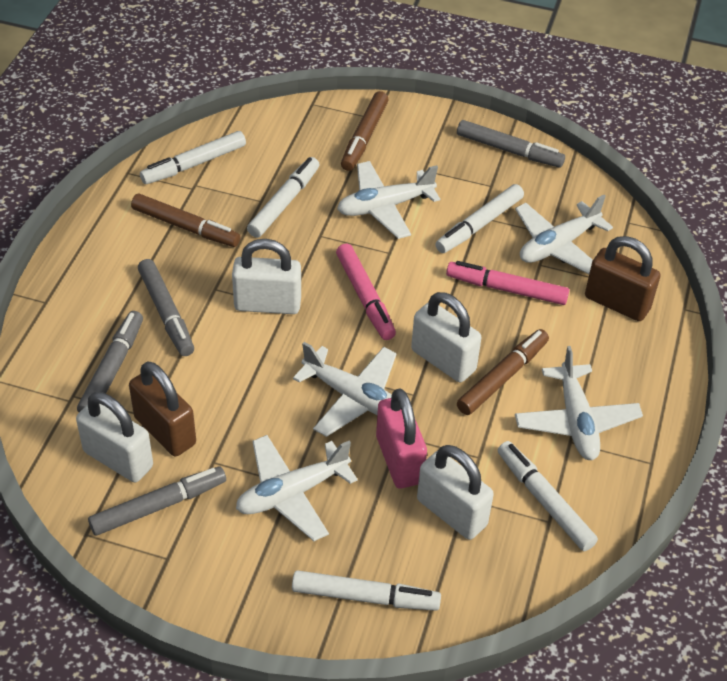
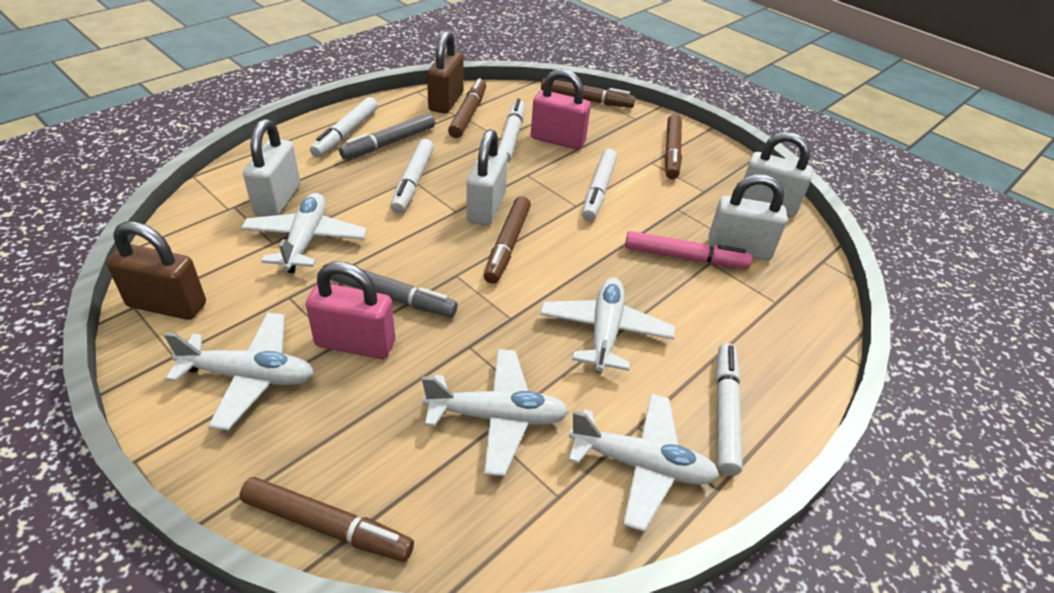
brown marker: 3 -> 5
grey marker: 4 -> 2
pink marker: 2 -> 1
pink padlock: 1 -> 2

